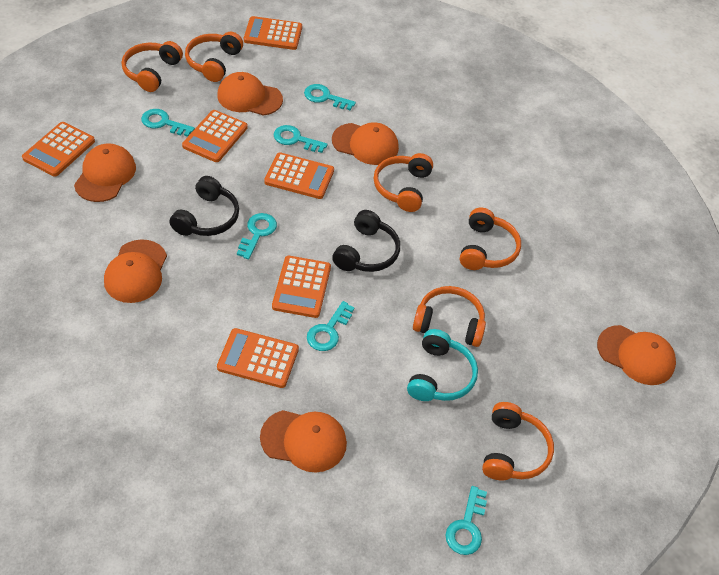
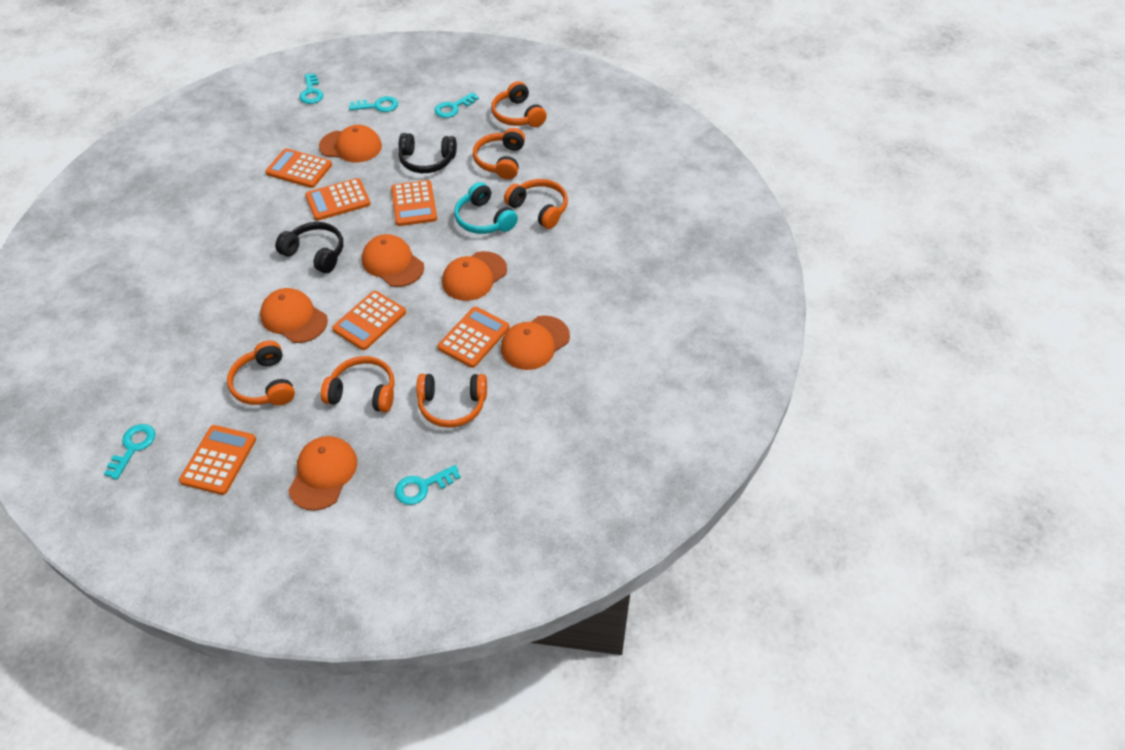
turquoise key: 6 -> 5

